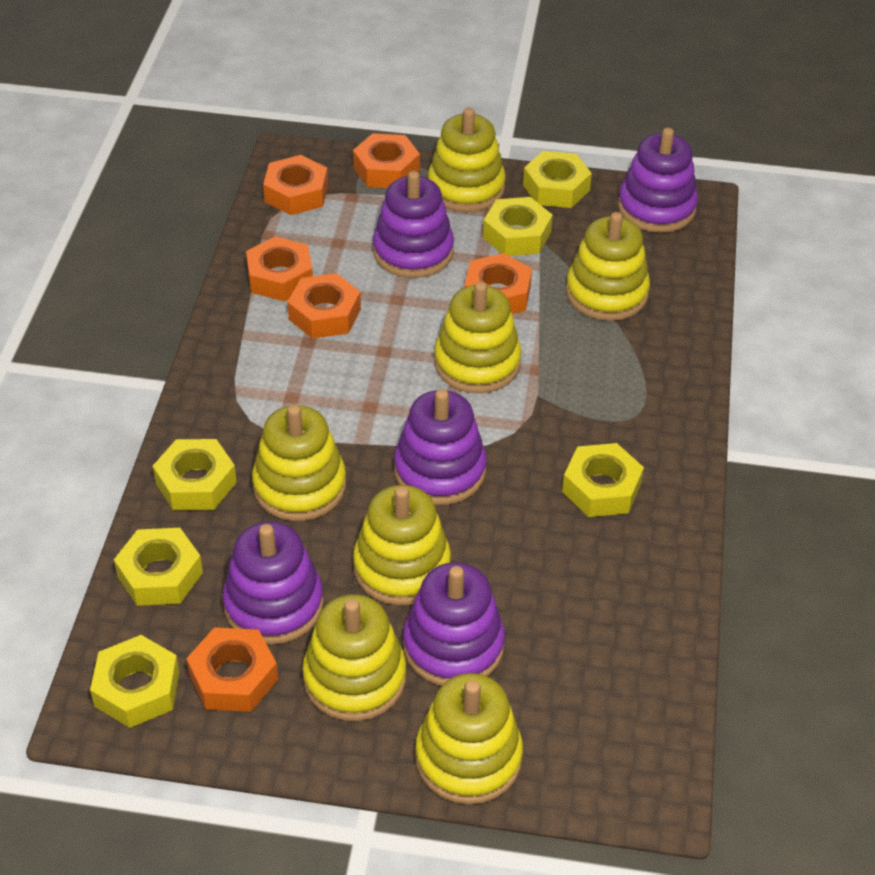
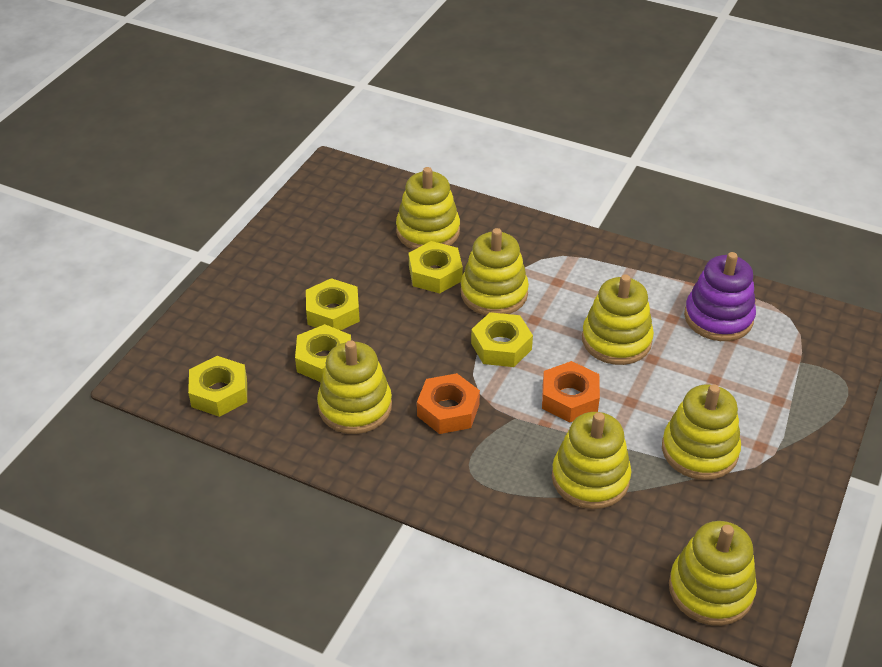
orange nut: 6 -> 2
purple stacking toy: 5 -> 1
yellow nut: 6 -> 5

